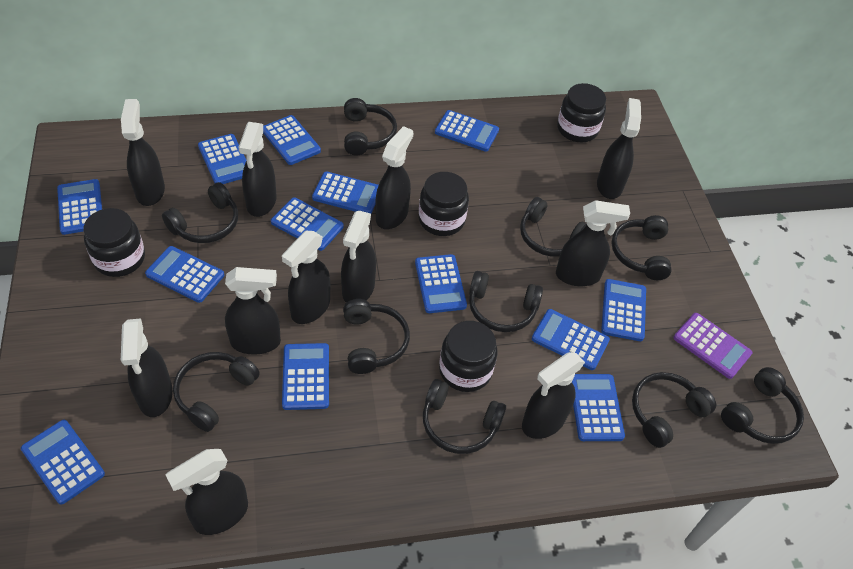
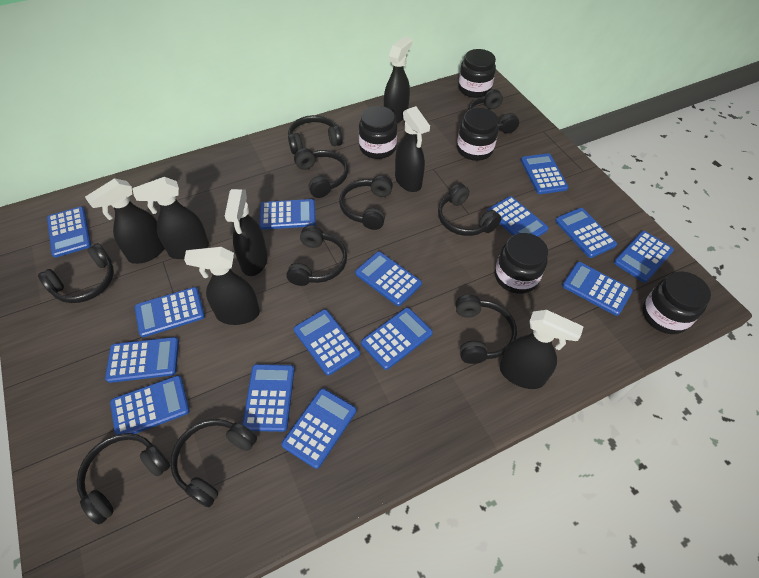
black jar: 4 -> 5
black spray bottle: 11 -> 7
blue calculator: 13 -> 15
purple calculator: 1 -> 0

